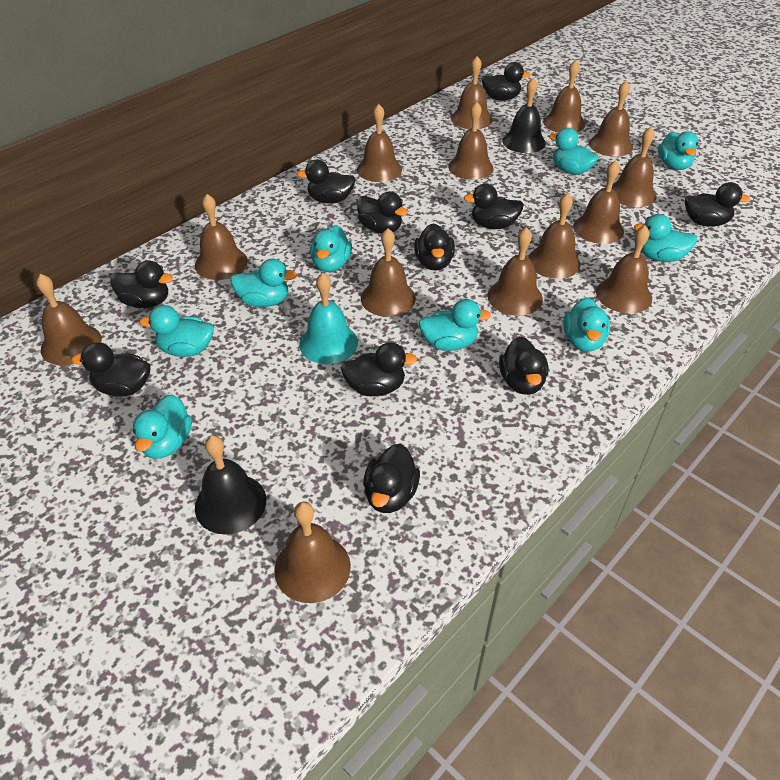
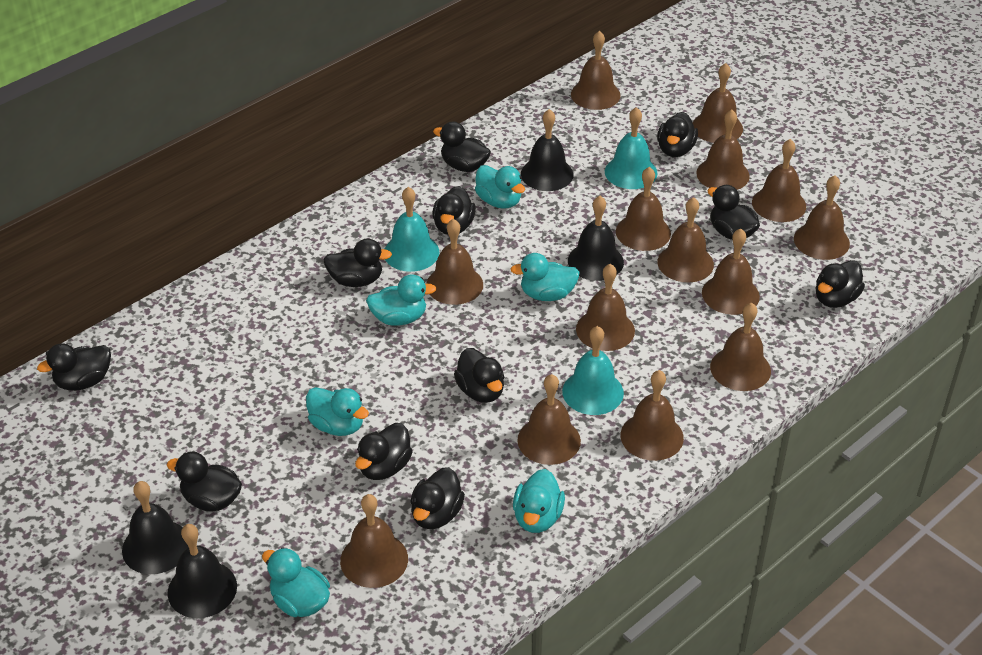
black bell: 2 -> 4
turquoise bell: 1 -> 3
turquoise duck: 9 -> 6

